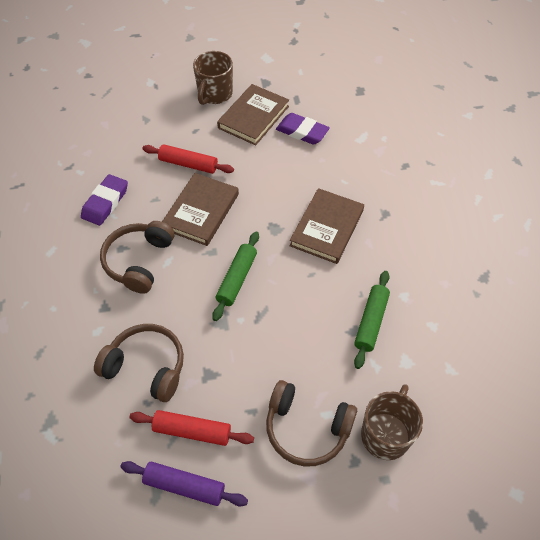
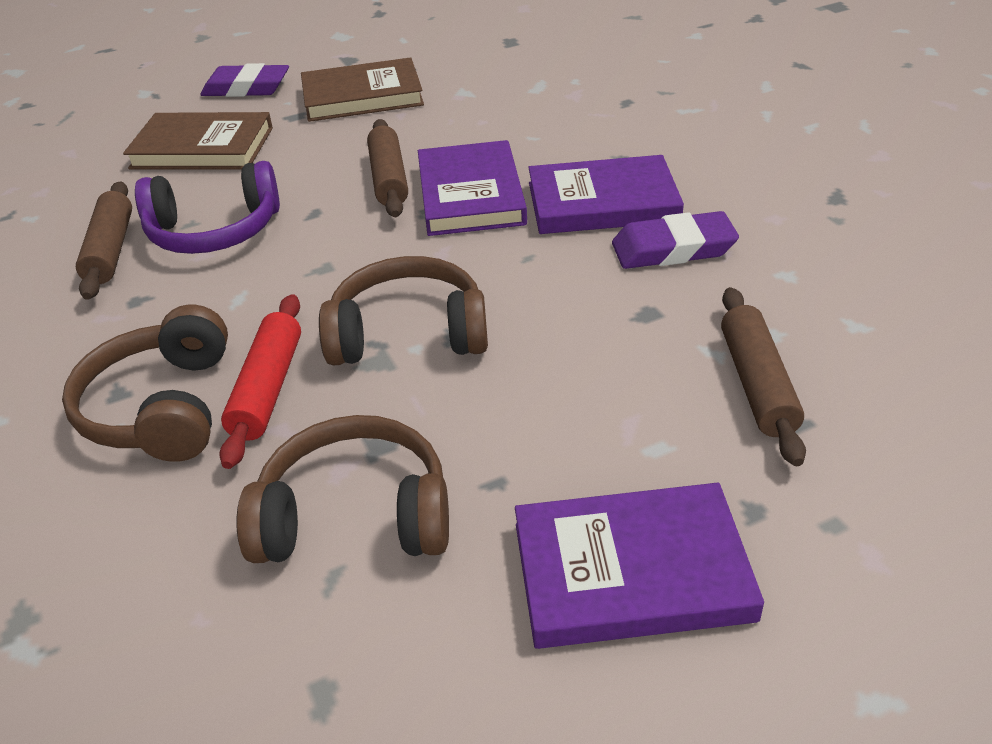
brown book: 3 -> 2
brown mug: 2 -> 0
brown rolling pin: 0 -> 3
green rolling pin: 2 -> 0
purple book: 0 -> 3
purple headphones: 0 -> 1
purple rolling pin: 1 -> 0
red rolling pin: 2 -> 1

